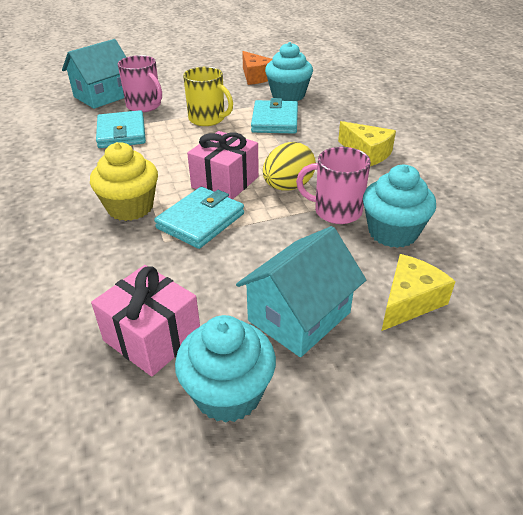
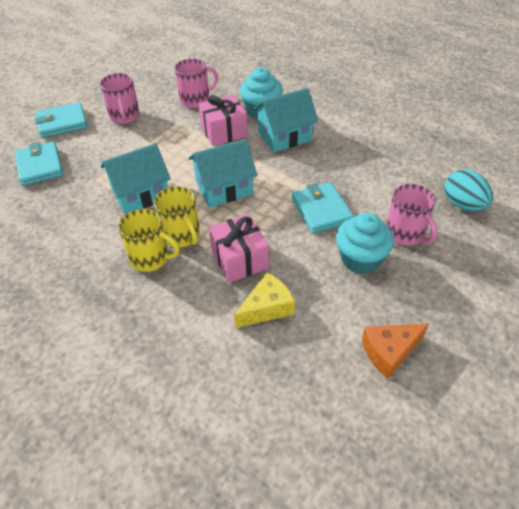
pink mug: 2 -> 3
turquoise cupcake: 3 -> 2
turquoise egg: 0 -> 1
turquoise house: 2 -> 3
yellow cheese: 2 -> 1
yellow cupcake: 1 -> 0
yellow egg: 1 -> 0
yellow mug: 1 -> 2

